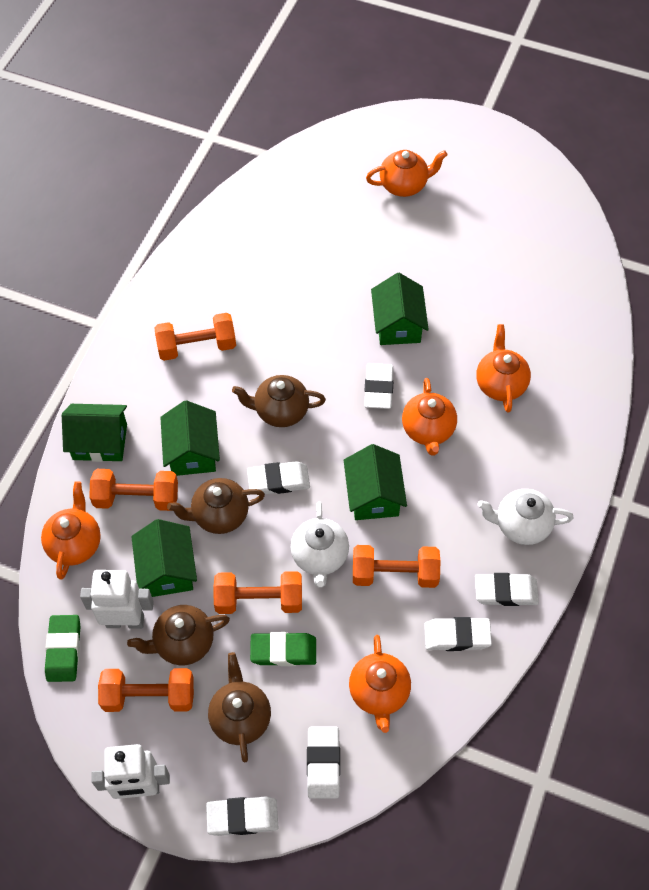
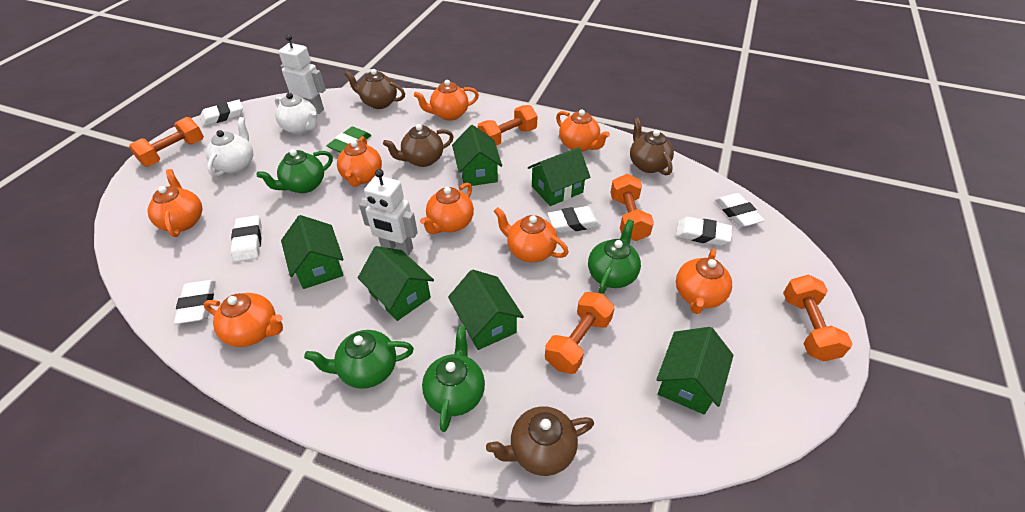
green eraser: 2 -> 1
green house: 5 -> 6
green teapot: 0 -> 4
orange teapot: 5 -> 8

